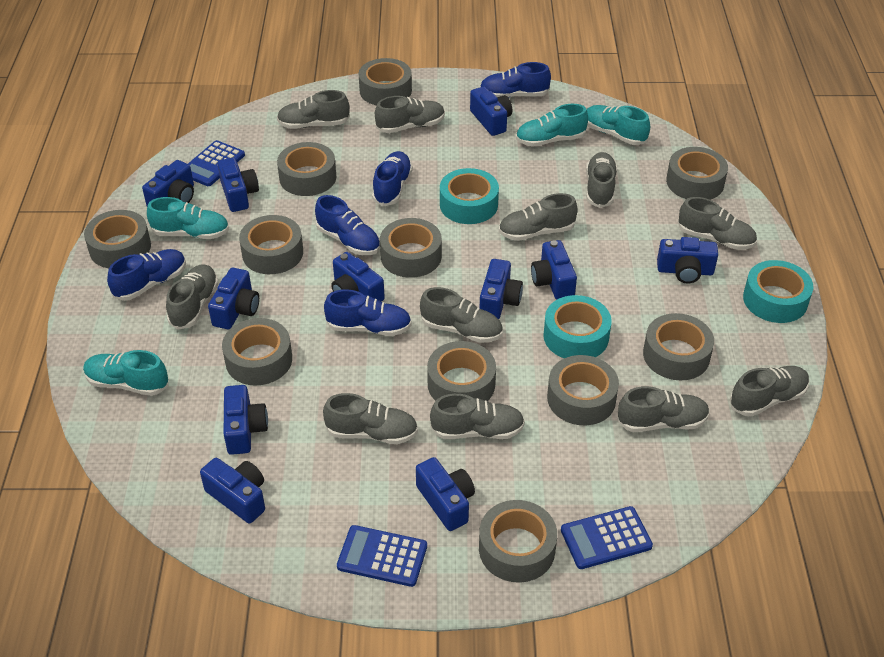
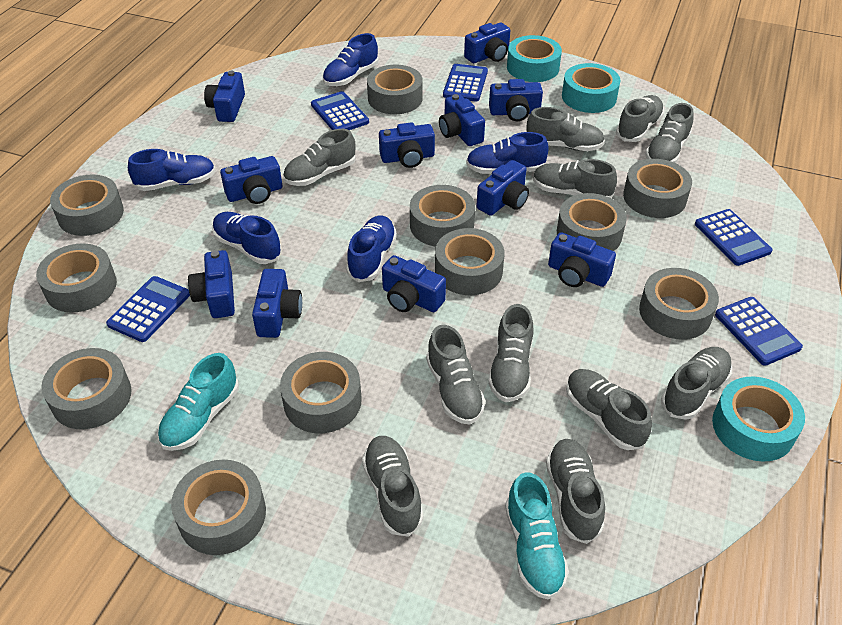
blue calculator: 3 -> 5
turquoise shoe: 4 -> 2

